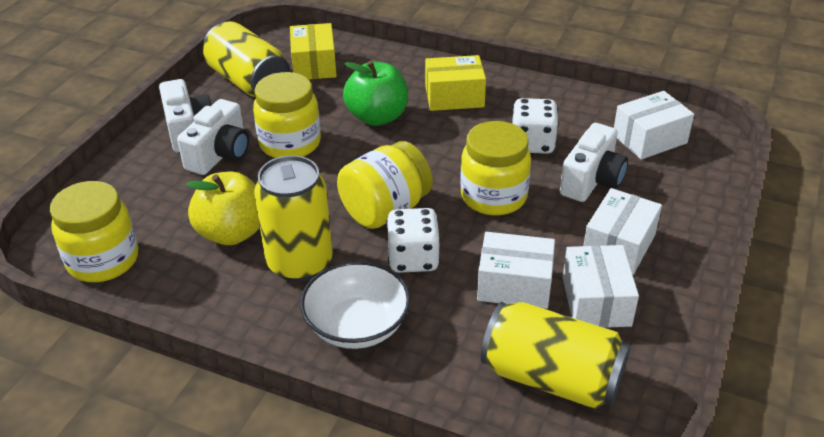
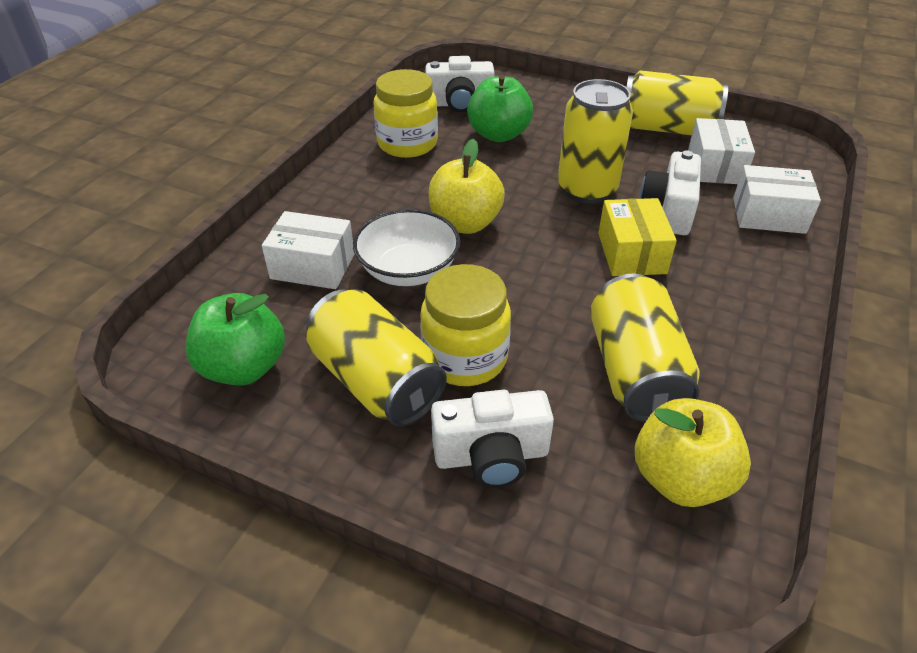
green apple: 1 -> 2
white box: 4 -> 3
white dice: 2 -> 0
yellow apple: 1 -> 2
yellow box: 2 -> 1
yellow can: 3 -> 4
yellow jar: 4 -> 2

